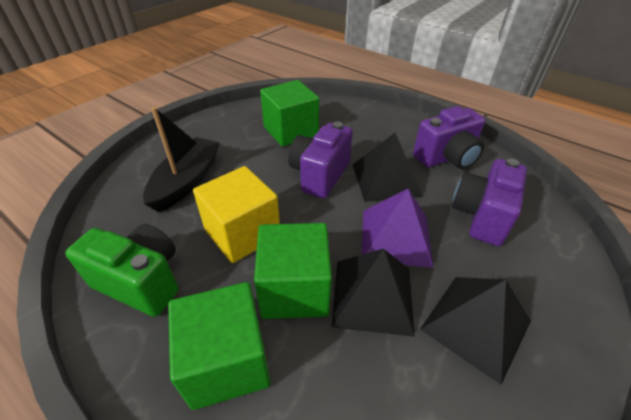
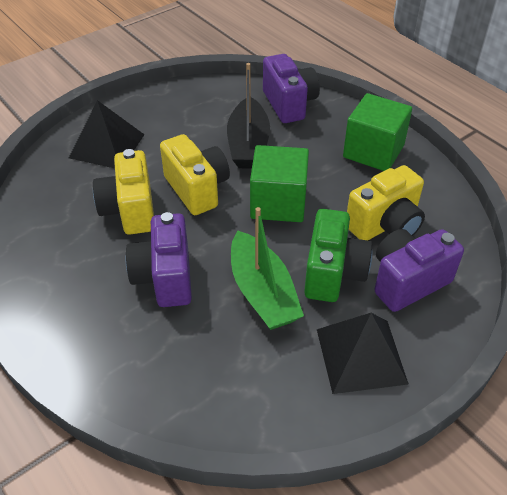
black pyramid: 3 -> 2
green boat: 0 -> 1
green cube: 3 -> 2
purple pyramid: 1 -> 0
yellow camera: 0 -> 3
yellow cube: 1 -> 0

